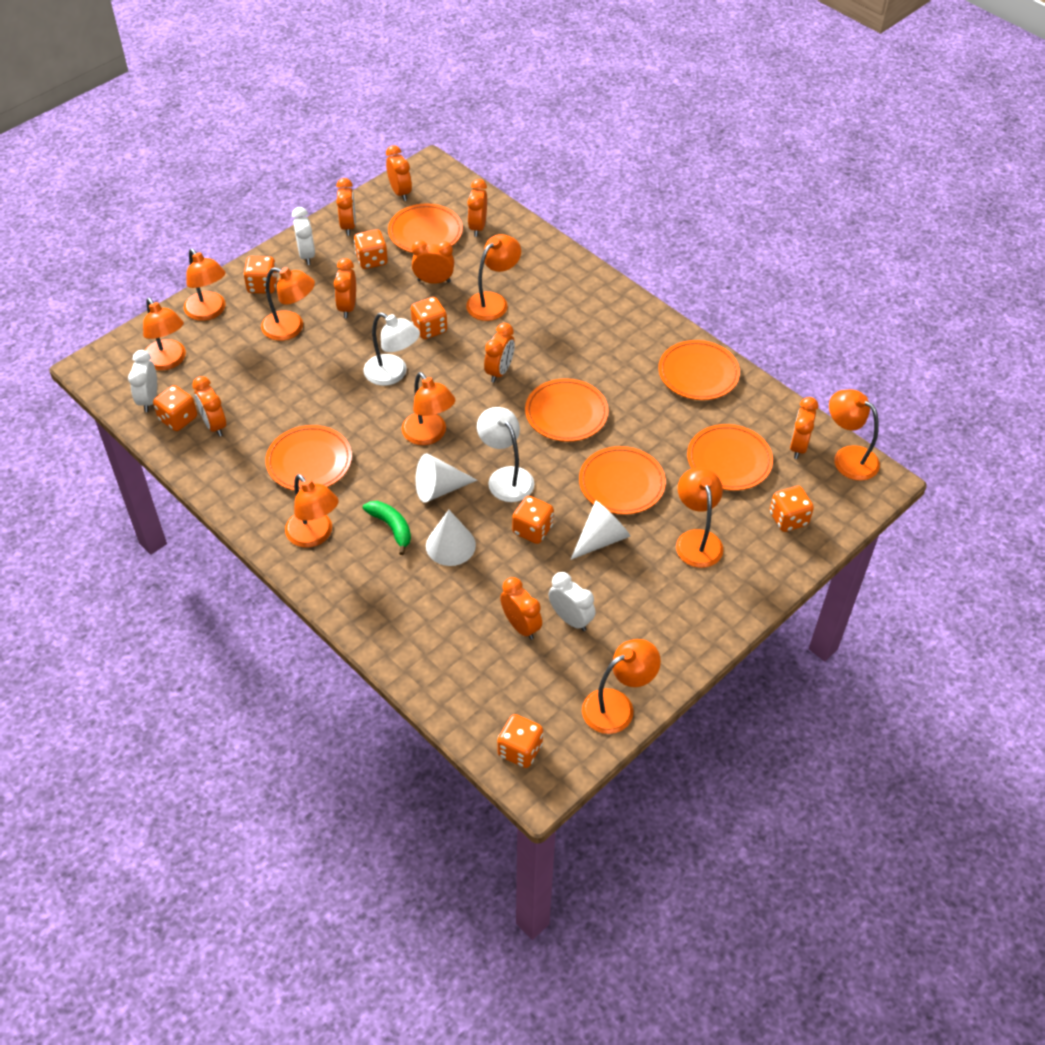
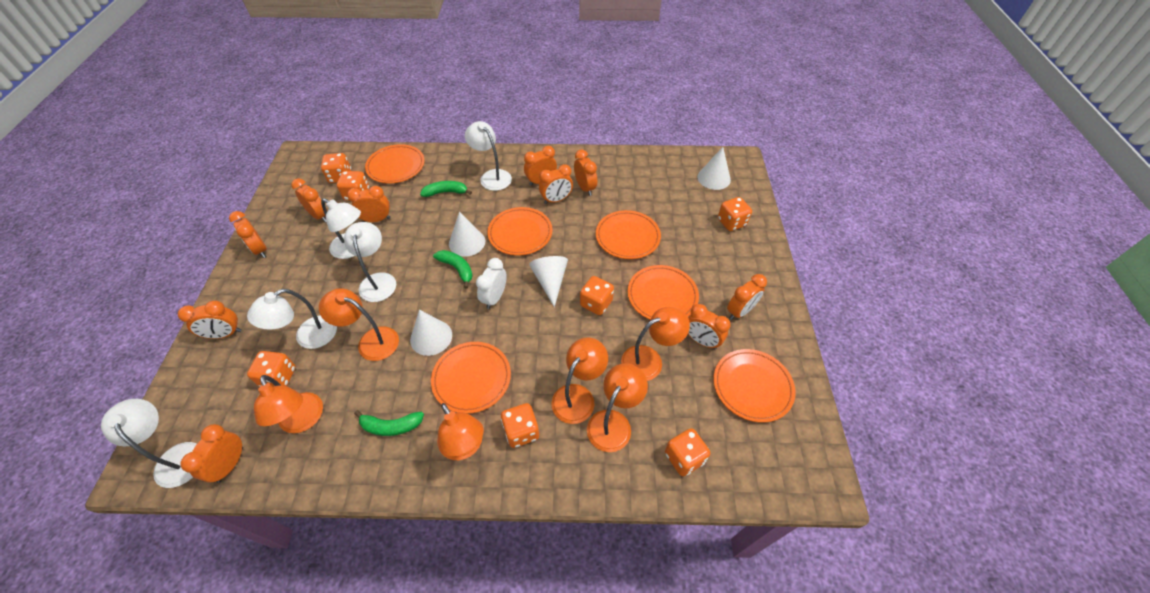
green banana: 1 -> 3
orange clock: 9 -> 10
orange lamp: 9 -> 6
white clock: 3 -> 1
white cone: 3 -> 4
white lamp: 2 -> 5

